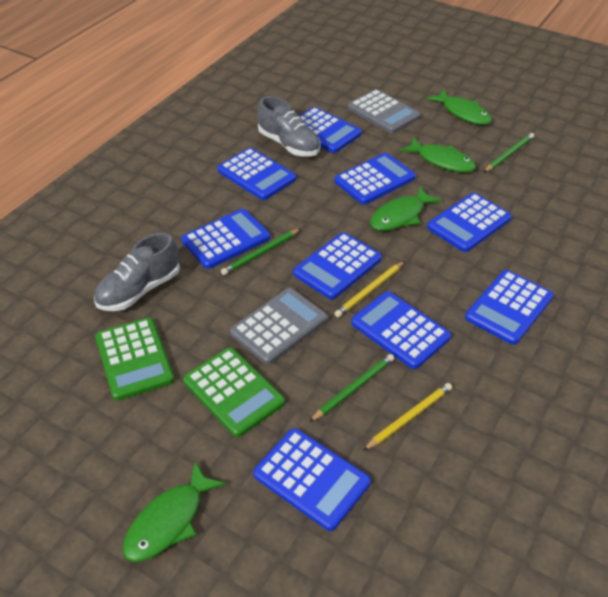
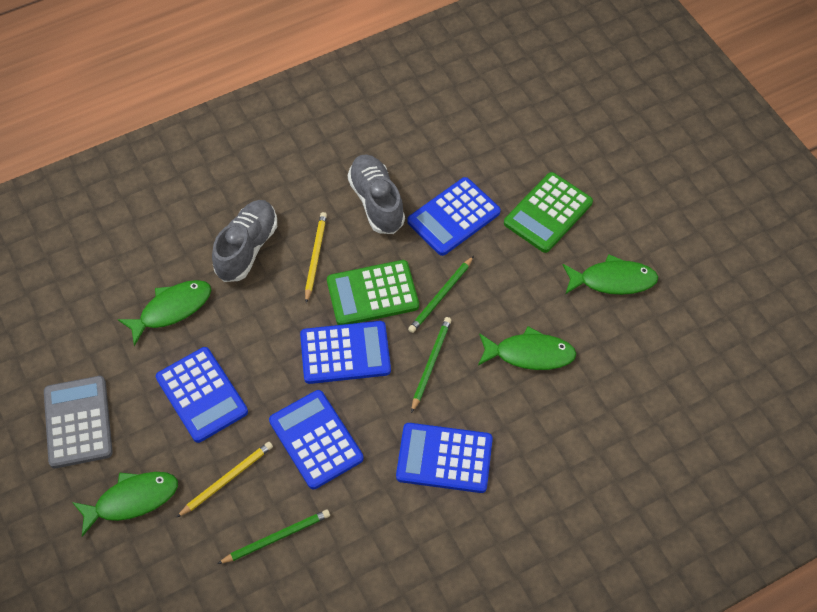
blue calculator: 9 -> 5
grey calculator: 2 -> 1

